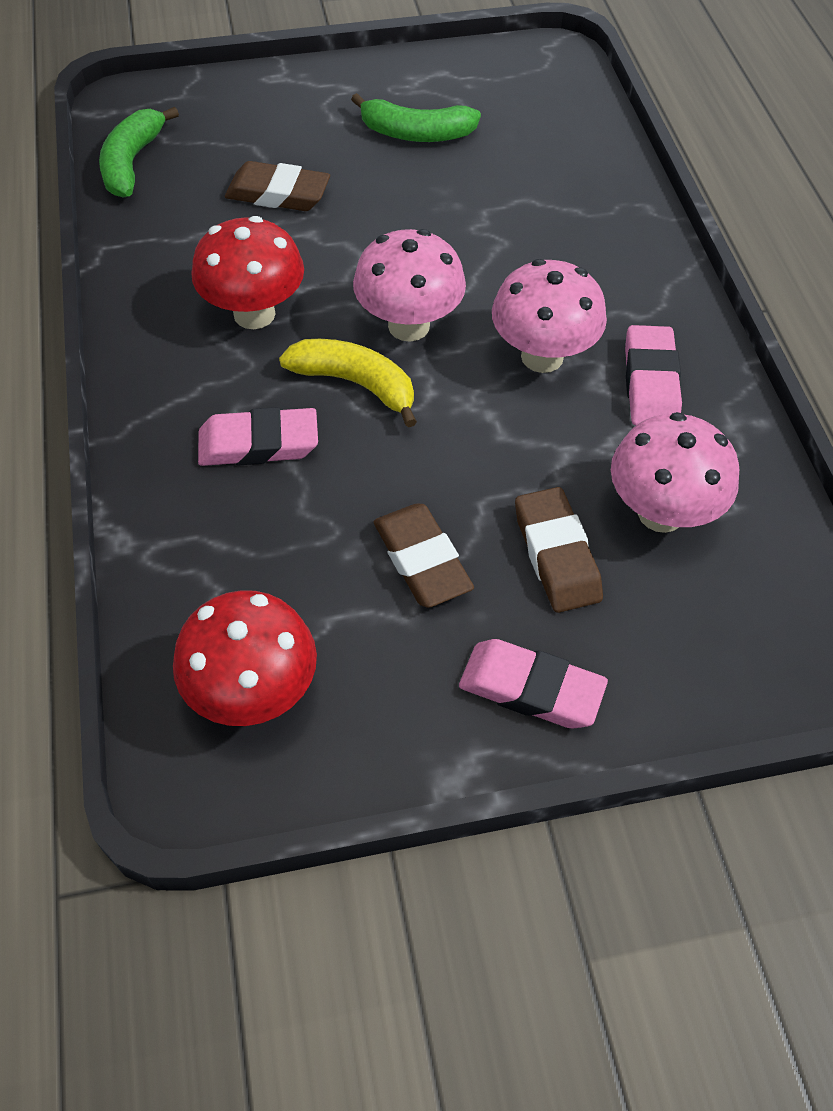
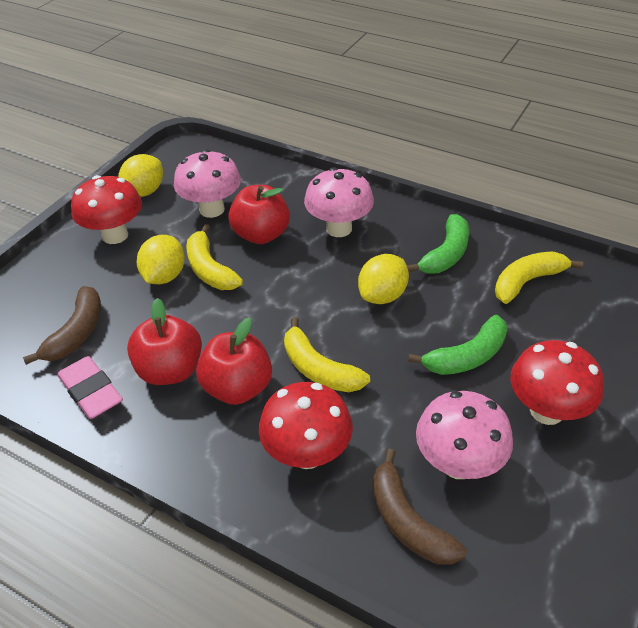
brown banana: 0 -> 2
brown eraser: 3 -> 0
pink eraser: 3 -> 1
red apple: 0 -> 3
red mushroom: 2 -> 3
yellow banana: 1 -> 3
yellow lemon: 0 -> 3

